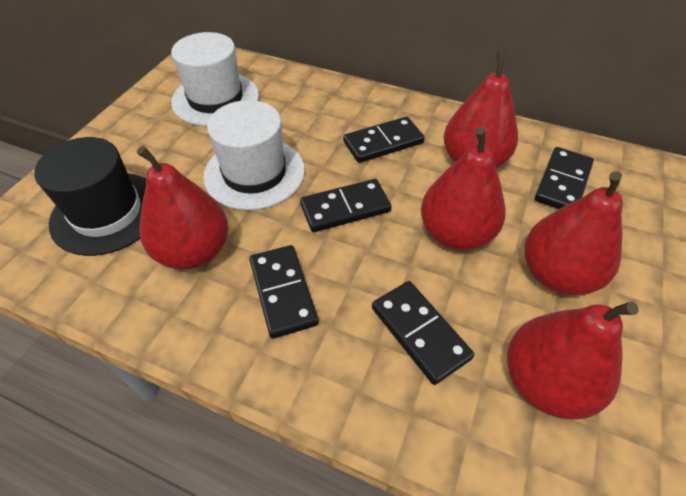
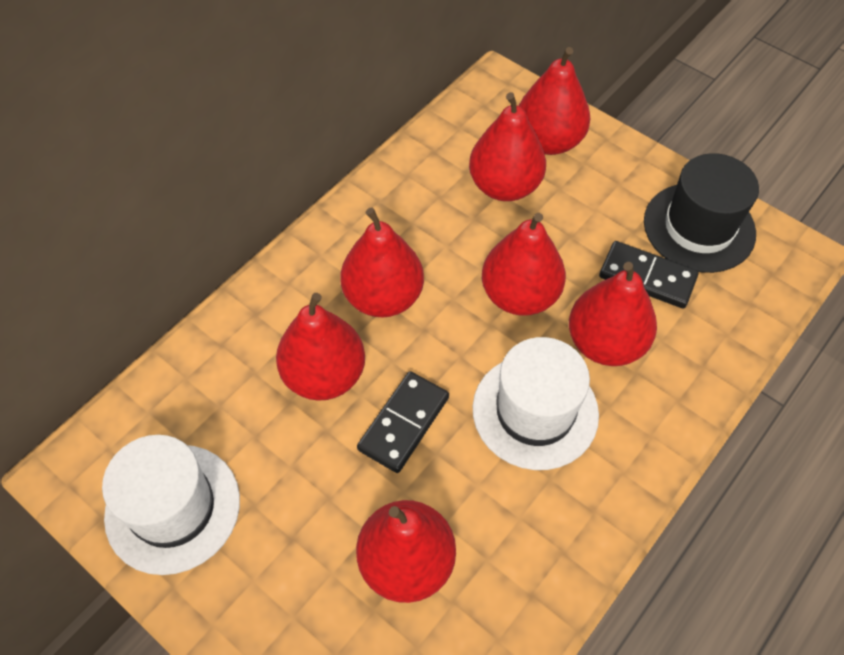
black domino: 5 -> 2
red pear: 5 -> 7

